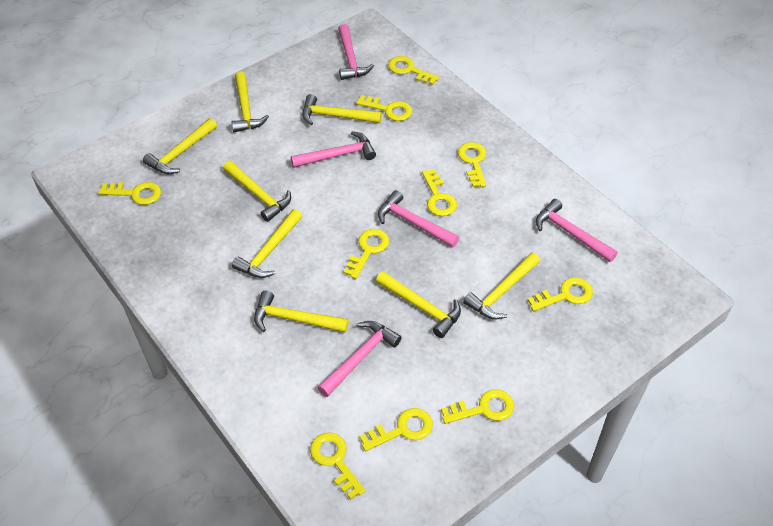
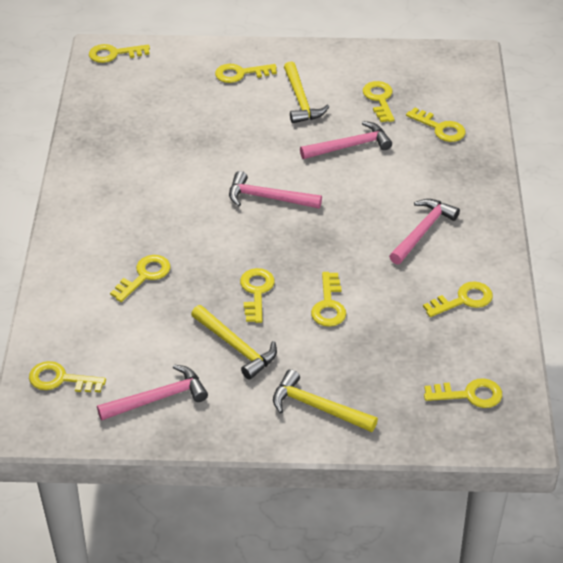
pink hammer: 5 -> 4
yellow hammer: 8 -> 3

